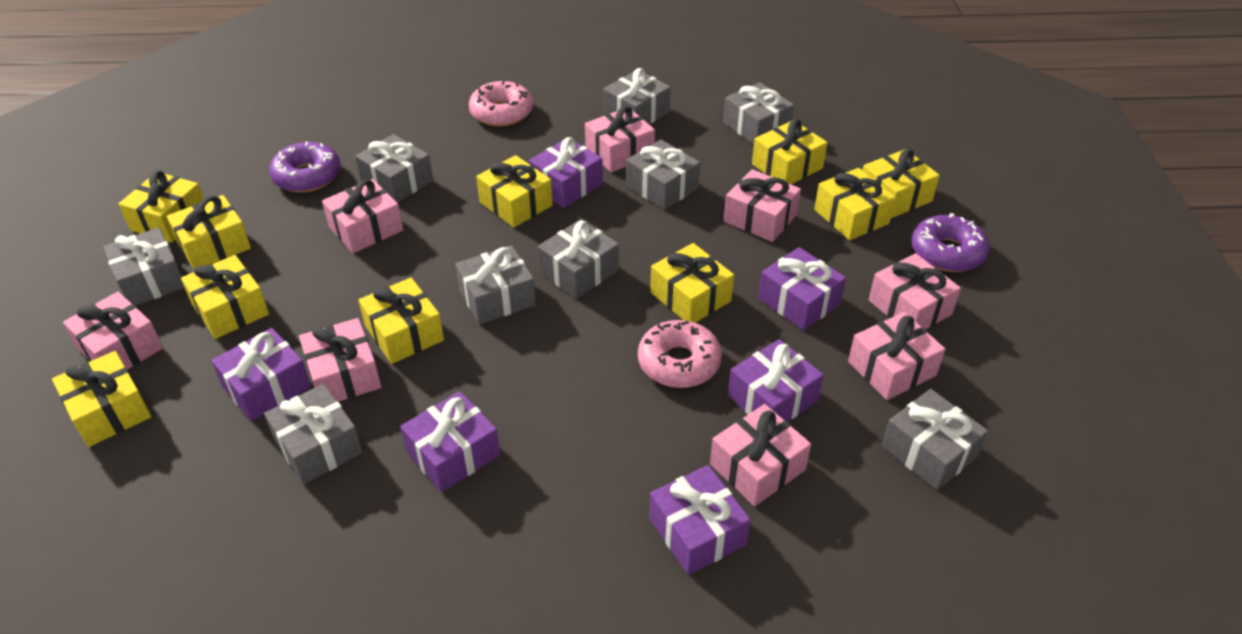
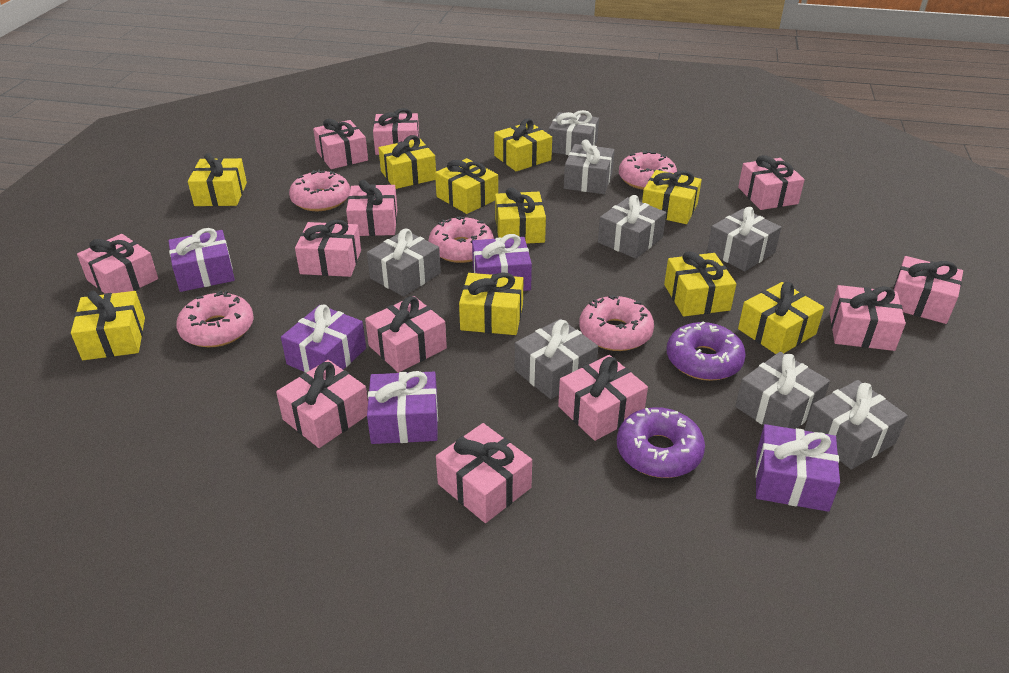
grey gift: 9 -> 8
pink donut: 2 -> 5
pink gift: 8 -> 12
purple gift: 6 -> 5

